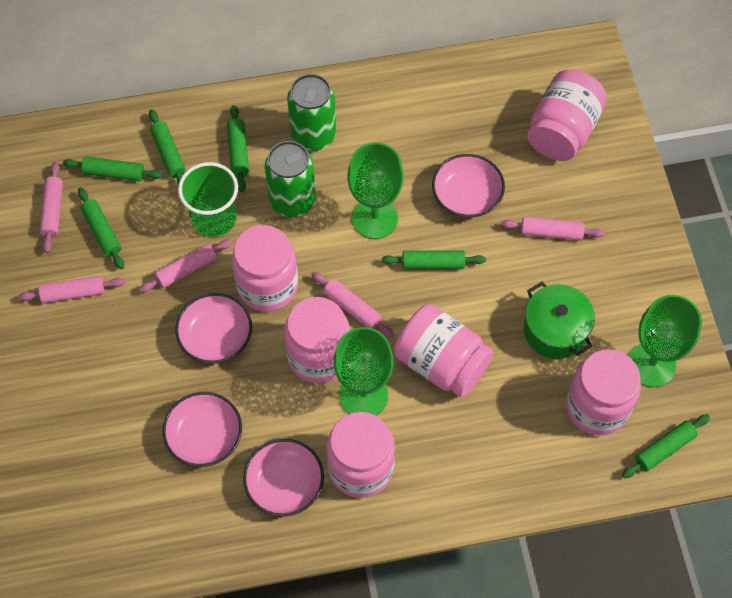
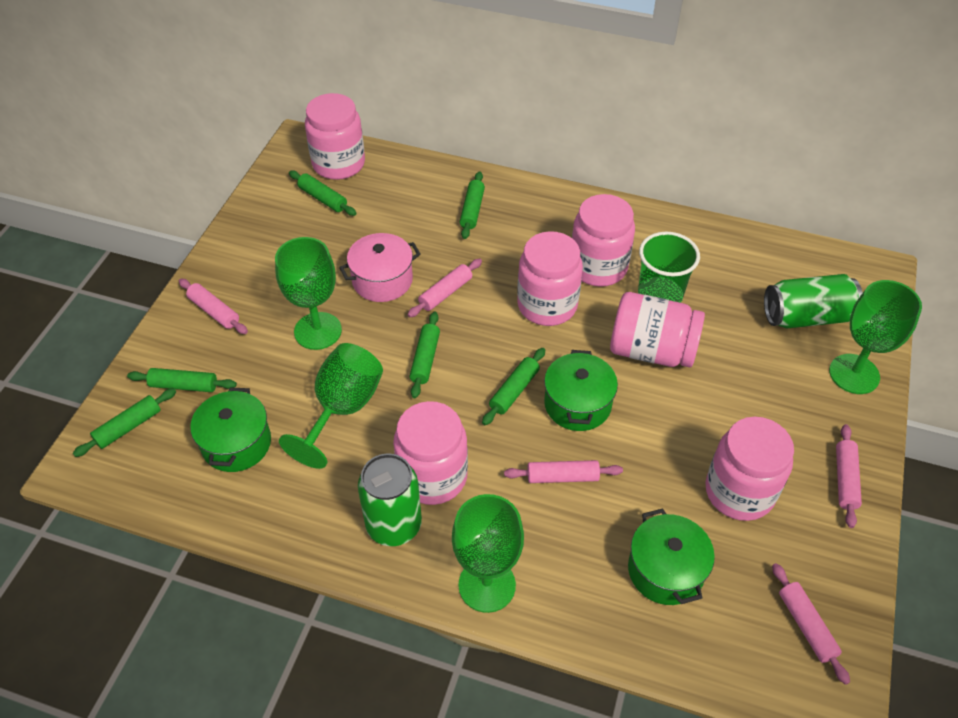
green goblet: 3 -> 4
green pot: 1 -> 3
pink bowl: 4 -> 0
pink pot: 0 -> 1

